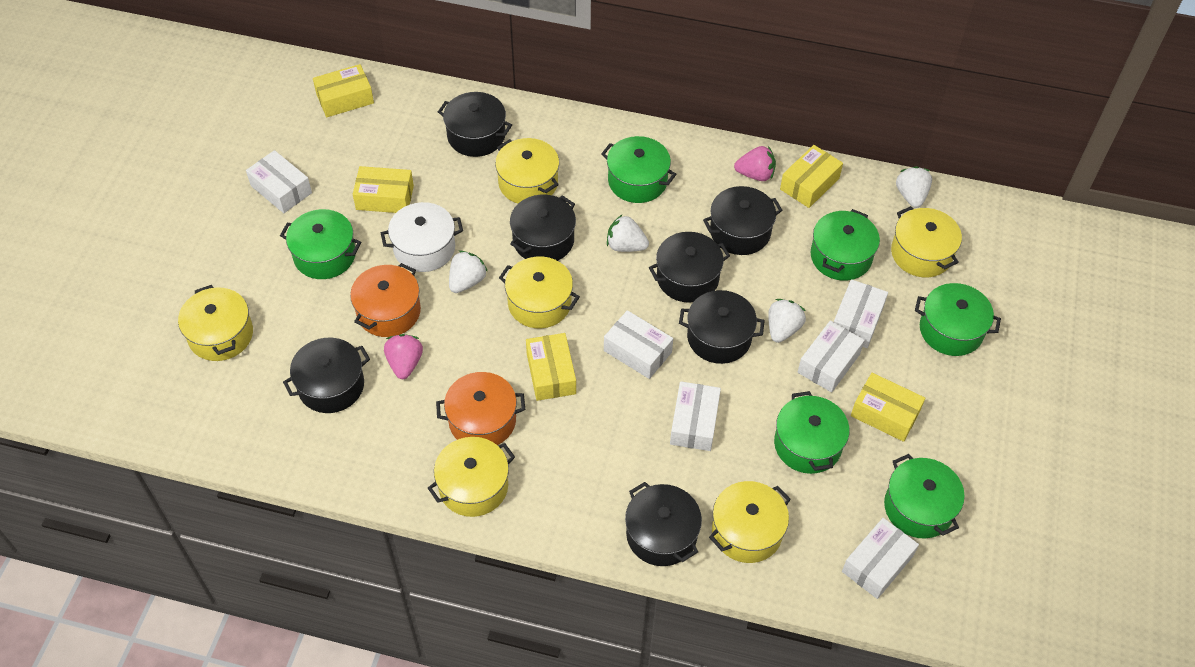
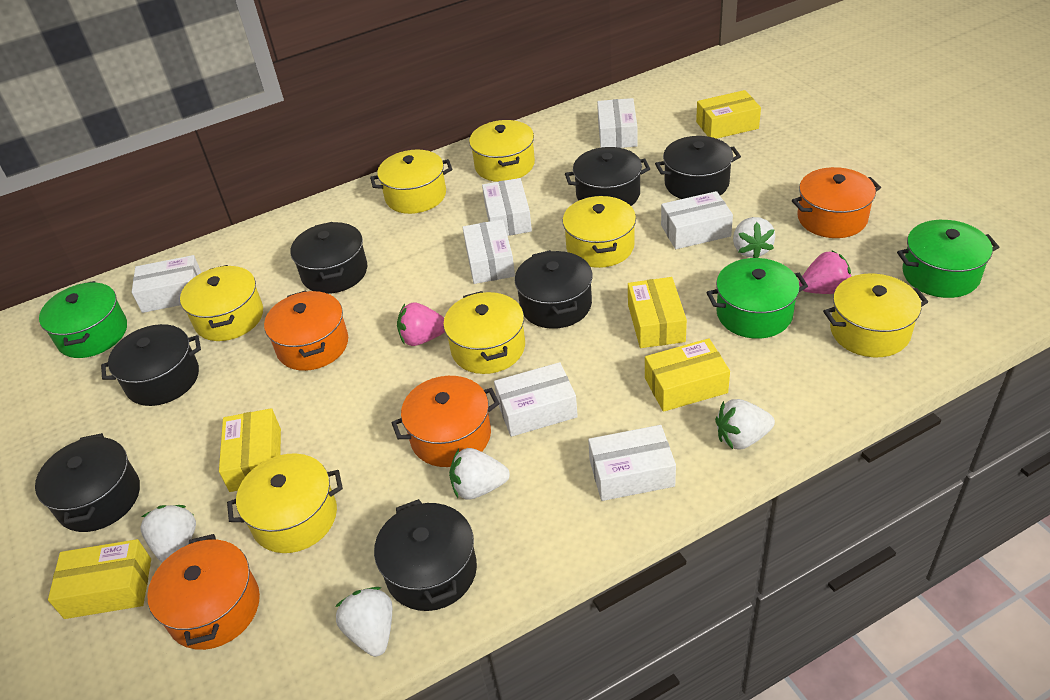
green pot: 6 -> 3
orange pot: 2 -> 4
white box: 6 -> 7
white pot: 1 -> 0
white strawberry: 4 -> 5
yellow pot: 6 -> 7

